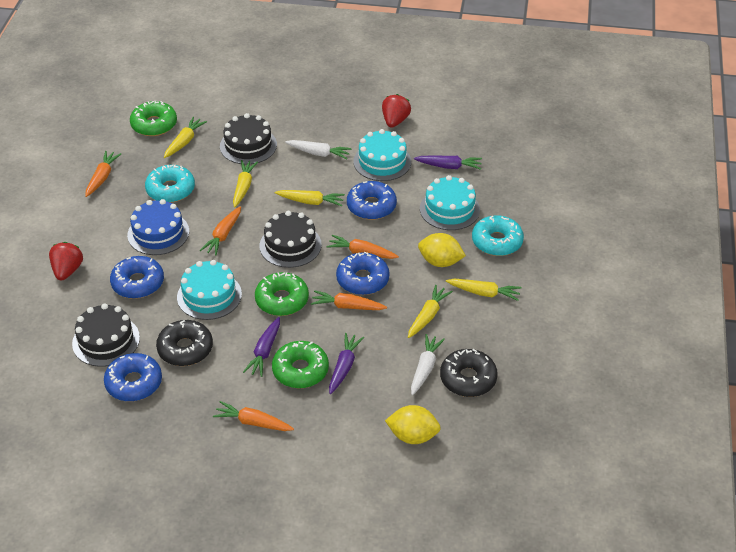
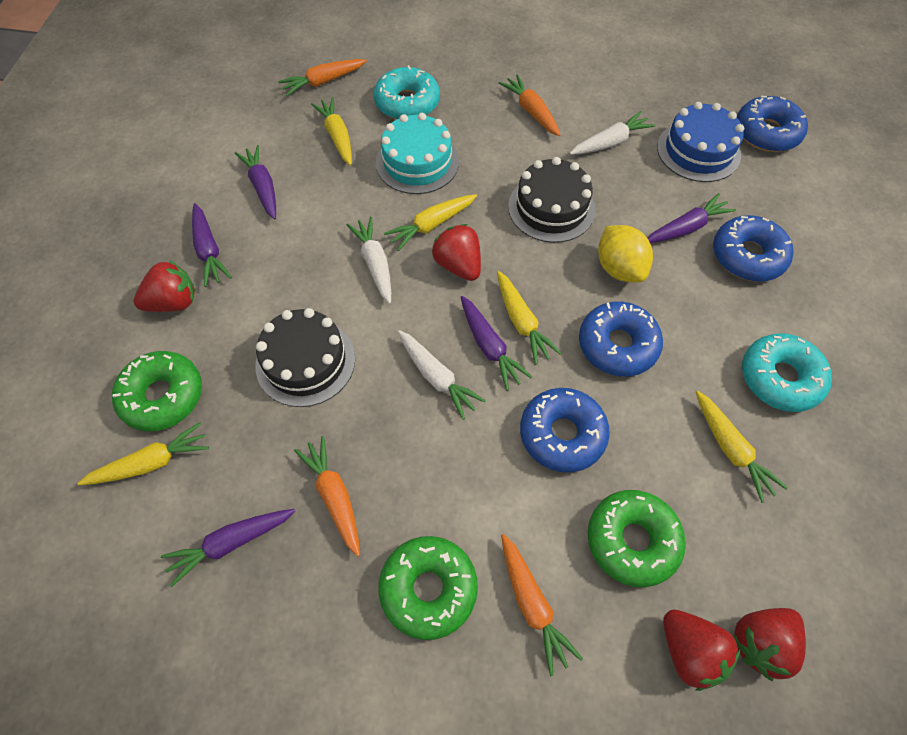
black cake: 3 -> 2
black donut: 2 -> 0
orange carrot: 5 -> 4
purple carrot: 3 -> 5
red strawberry: 2 -> 4
turquoise cake: 3 -> 1
white carrot: 2 -> 3
yellow lemon: 2 -> 1

